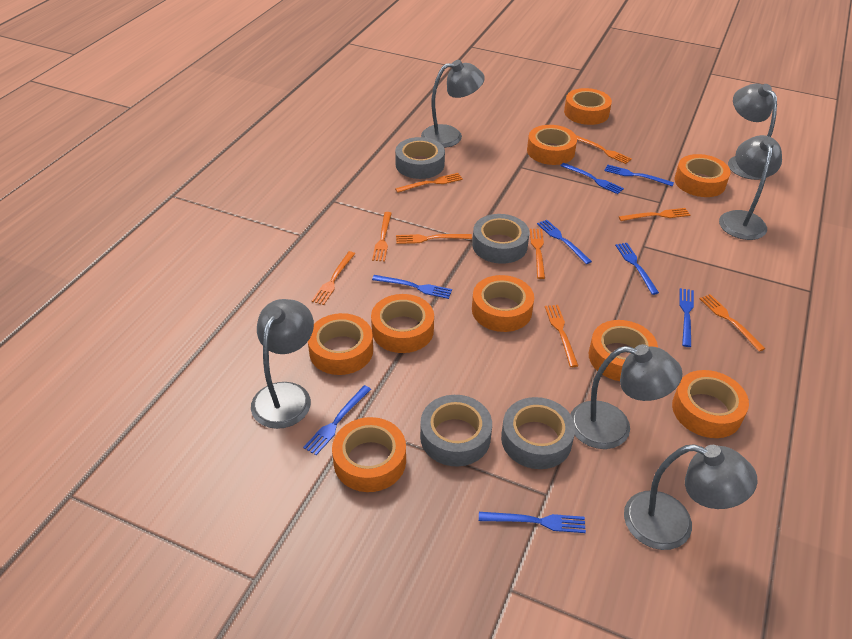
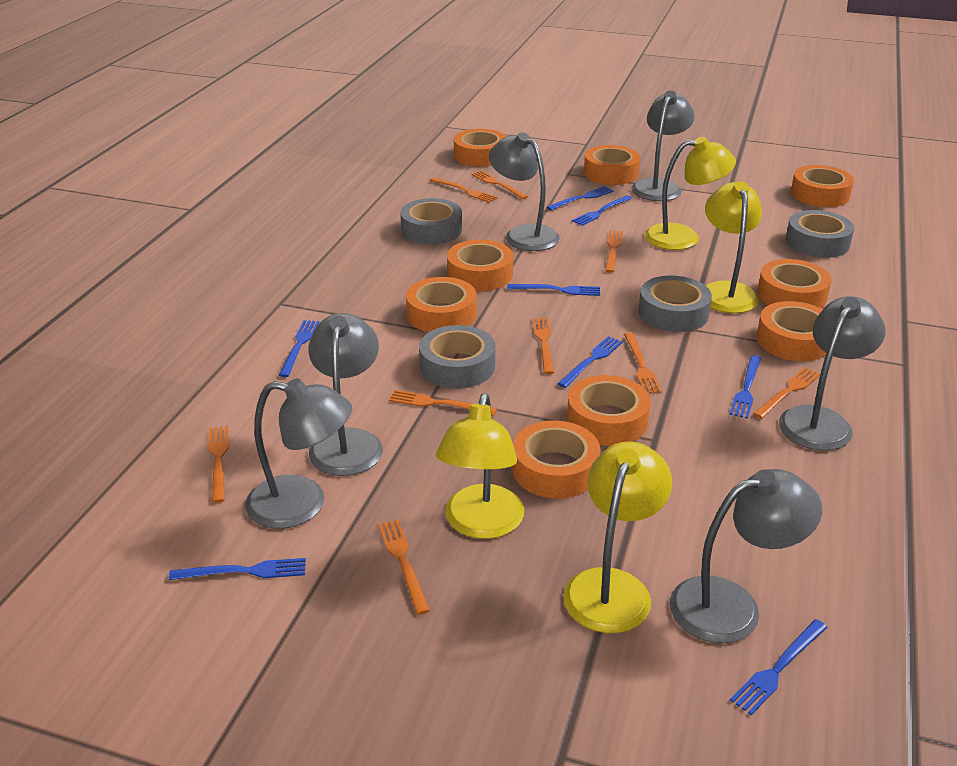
yellow lamp: 0 -> 4

